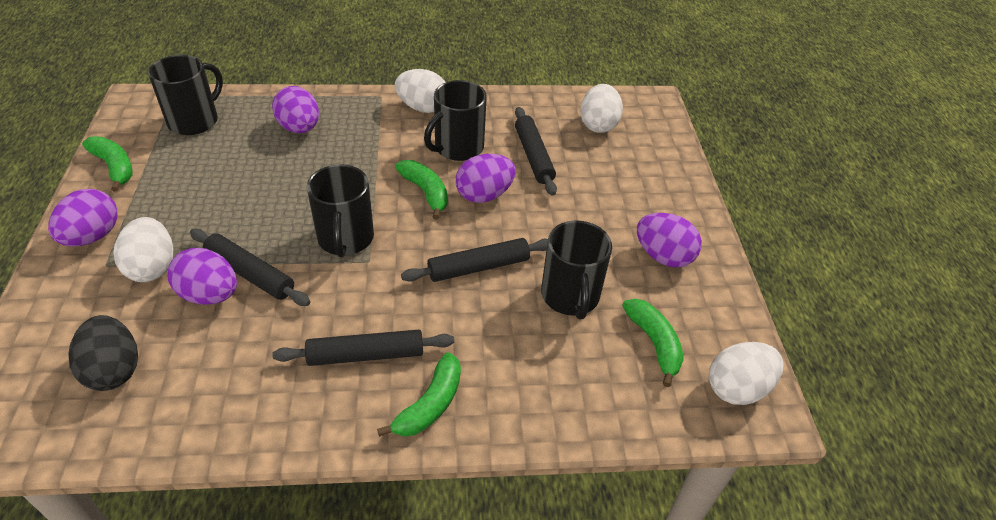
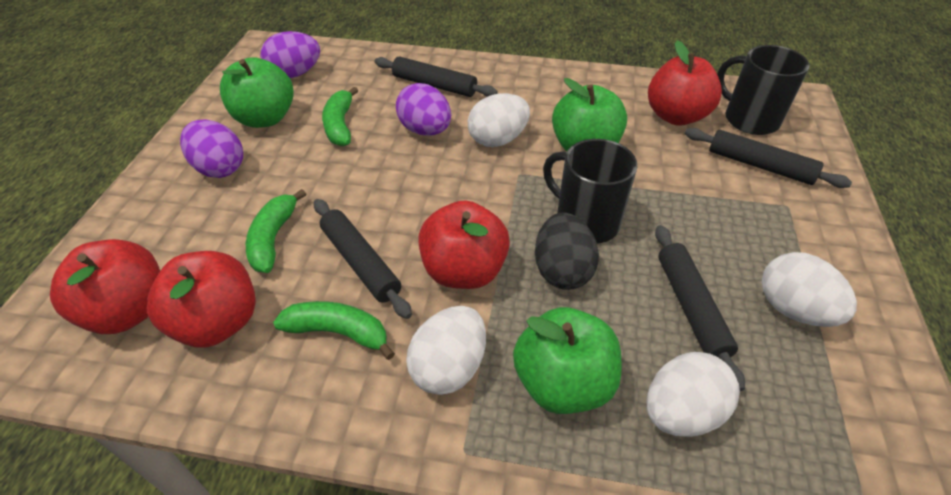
black mug: 4 -> 2
green apple: 0 -> 3
green banana: 4 -> 3
purple egg: 5 -> 3
red apple: 0 -> 4

